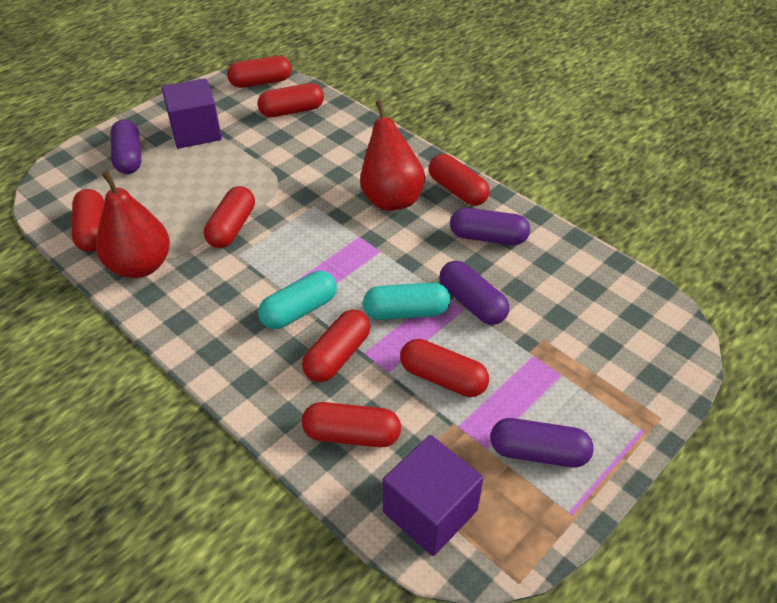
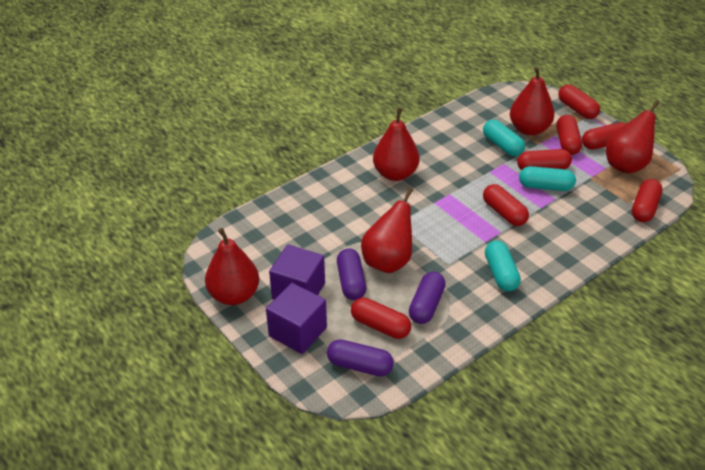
purple capsule: 4 -> 3
red capsule: 8 -> 7
red pear: 2 -> 5
turquoise capsule: 2 -> 3

